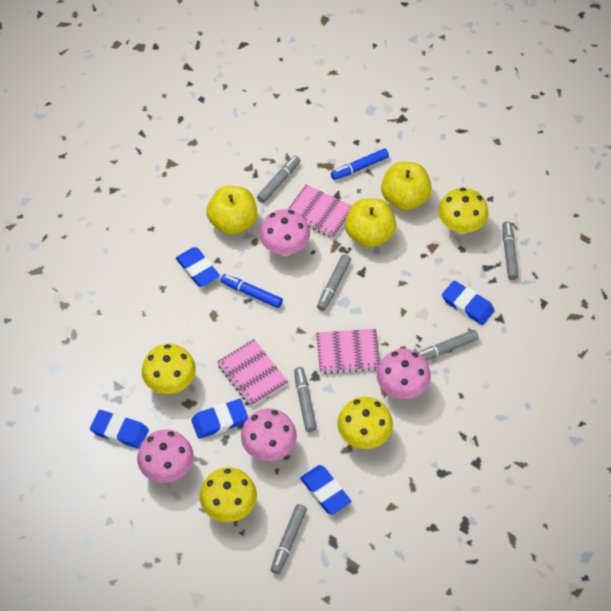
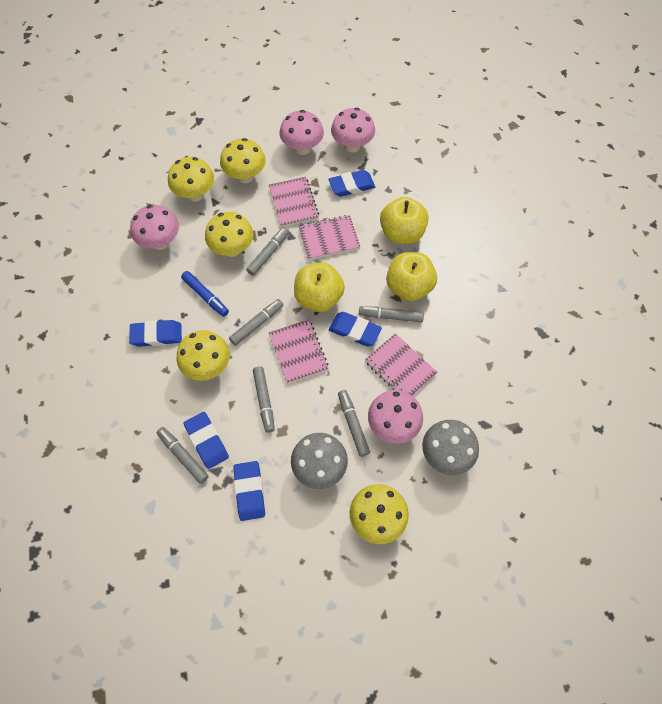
blue marker: 2 -> 1
grey mushroom: 0 -> 2
pink notebook: 3 -> 4
yellow mushroom: 4 -> 5

